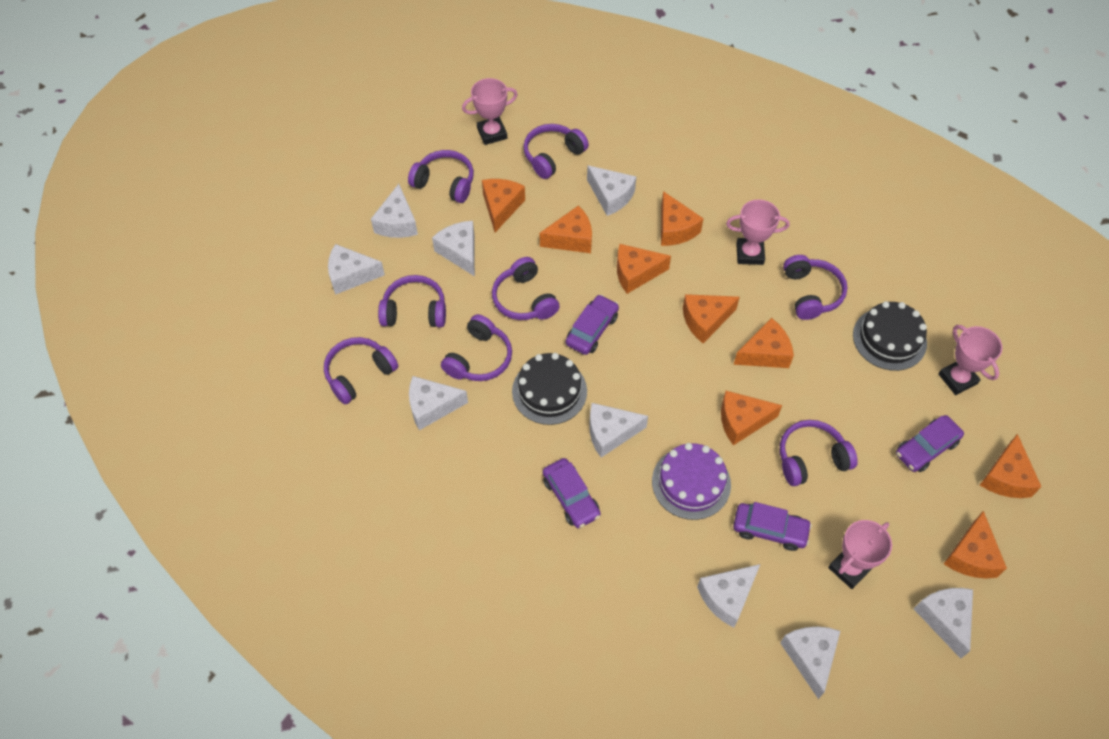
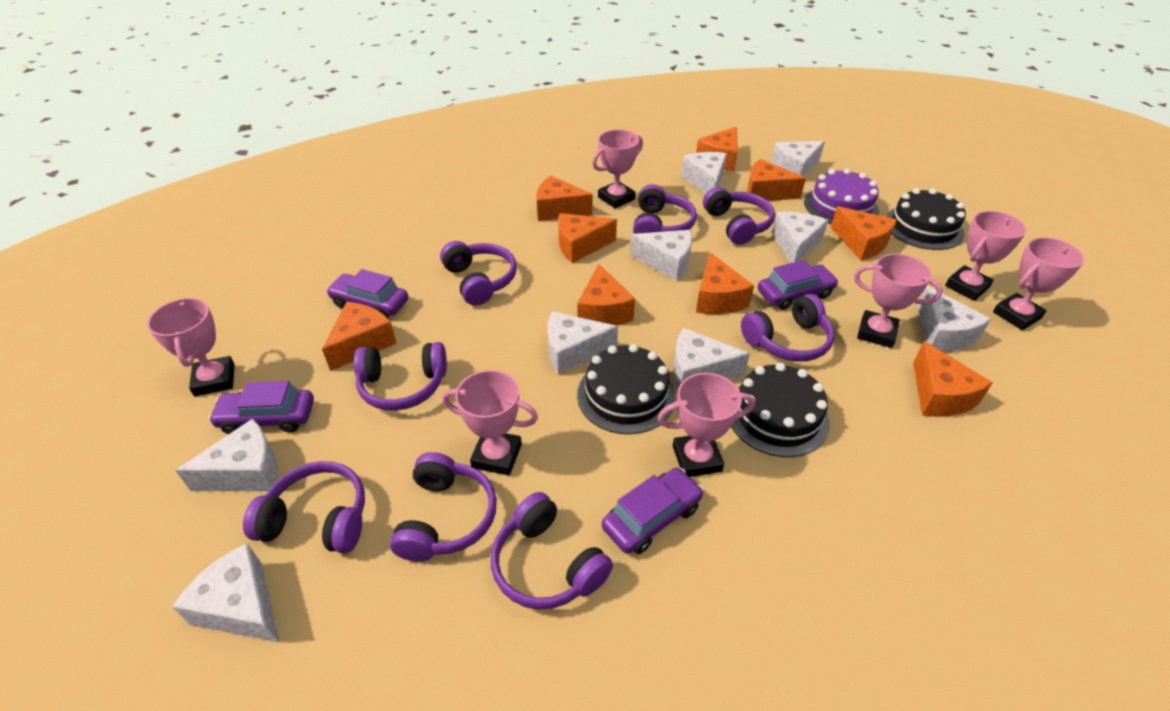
black cake: 2 -> 3
pink trophy: 4 -> 7

